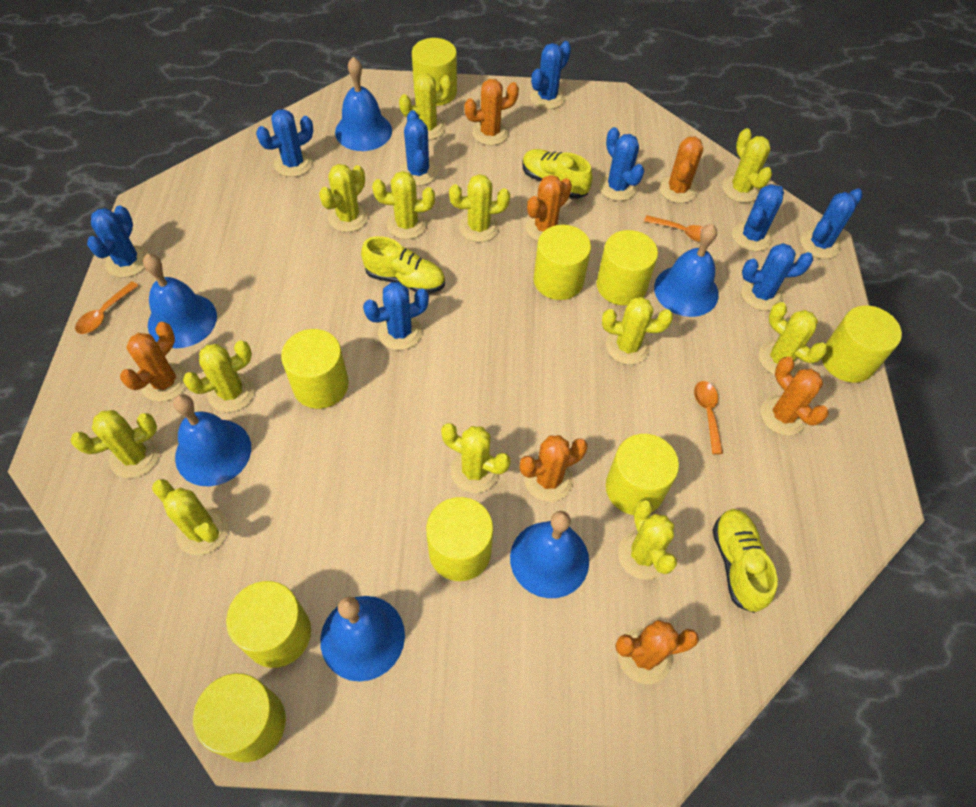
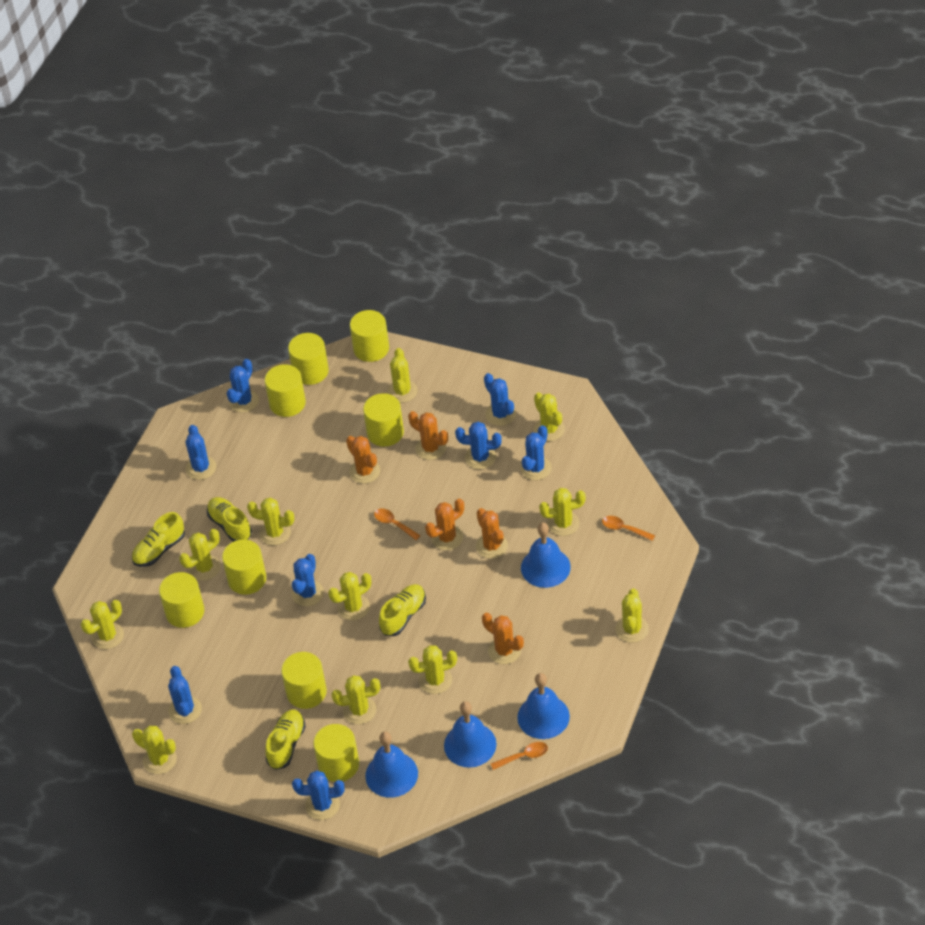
blue bell: 6 -> 4
blue cactus: 9 -> 8
orange cactus: 7 -> 5
yellow cactus: 12 -> 11
yellow cylinder: 9 -> 8
yellow shoe: 3 -> 4

